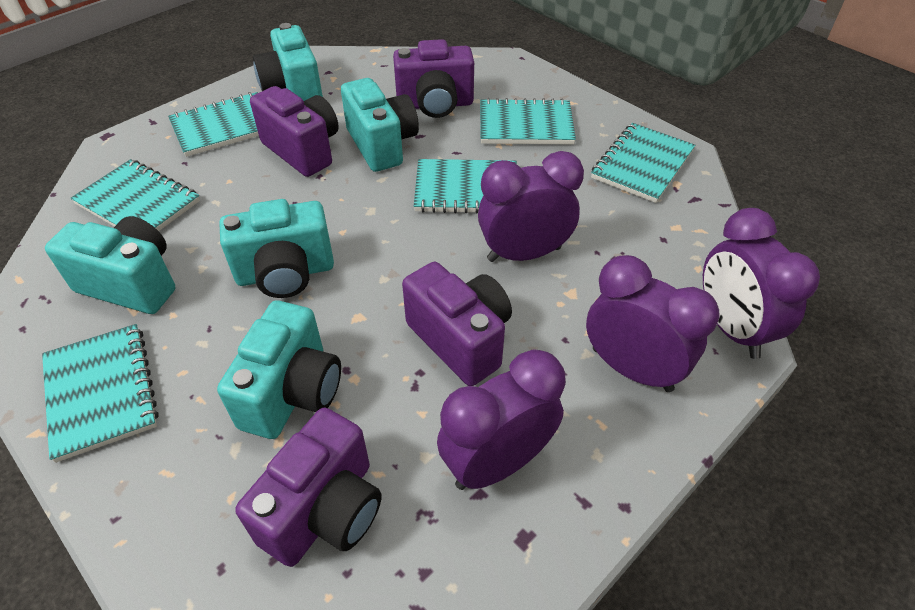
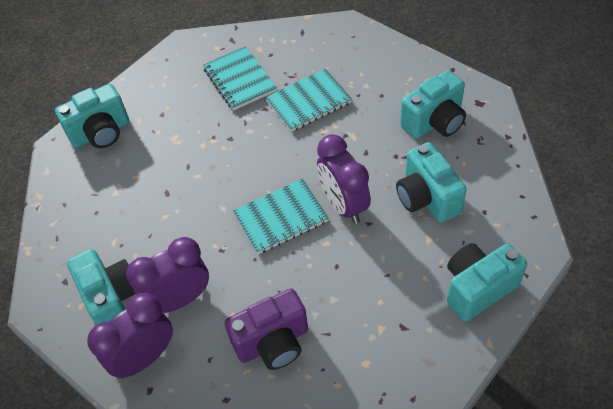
purple camera: 4 -> 1
purple clock: 4 -> 3
turquoise notebook: 6 -> 3

